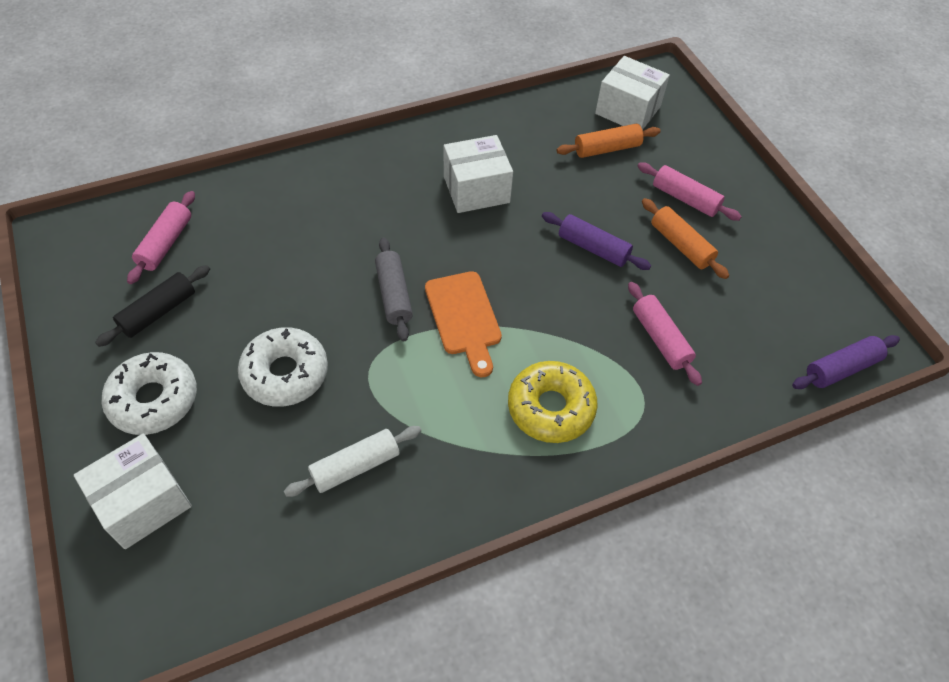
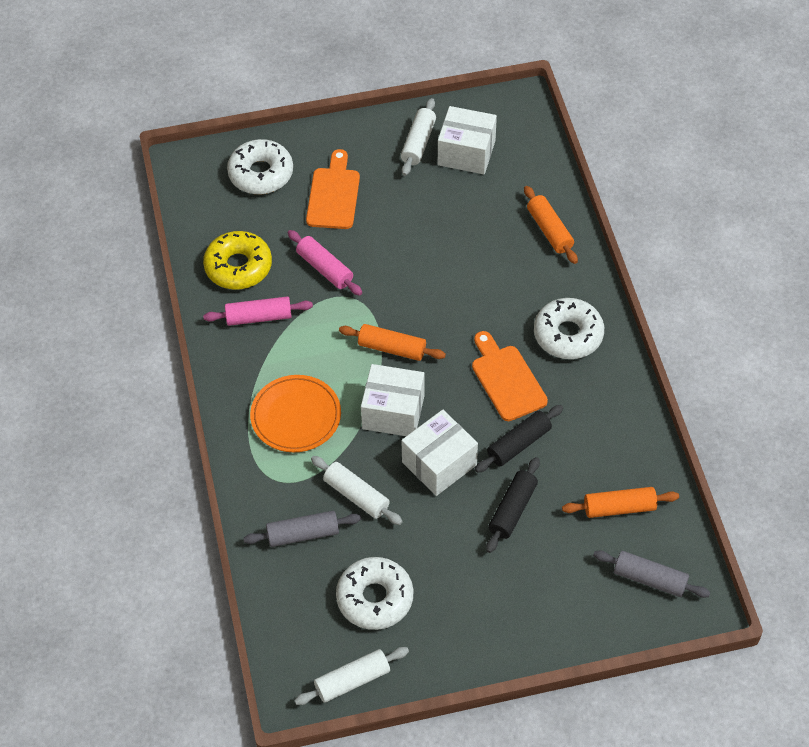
black rolling pin: 1 -> 2
grey rolling pin: 1 -> 2
orange cutting board: 1 -> 2
orange plate: 0 -> 1
orange rolling pin: 2 -> 3
pink rolling pin: 3 -> 2
purple rolling pin: 2 -> 0
white donut: 2 -> 3
white rolling pin: 1 -> 3

